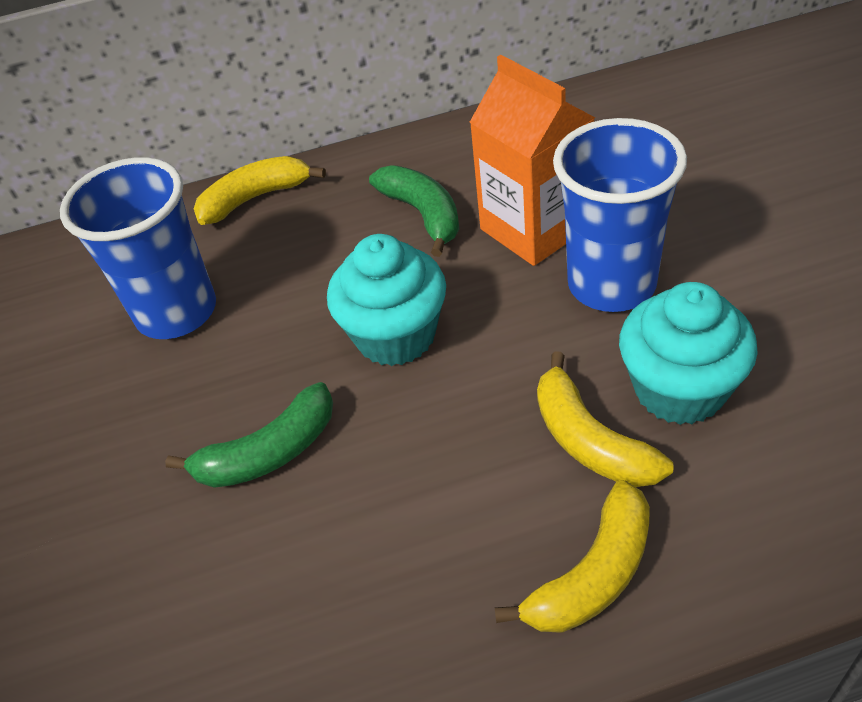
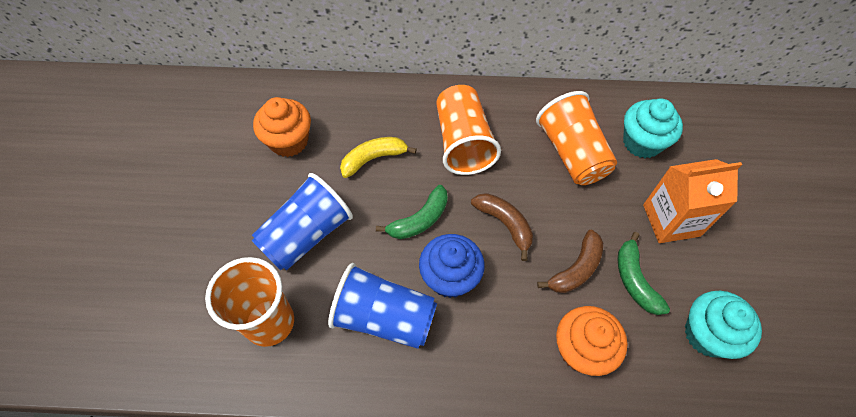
blue cupcake: 0 -> 1
brown banana: 0 -> 2
orange cup: 0 -> 3
orange cupcake: 0 -> 2
yellow banana: 3 -> 1

